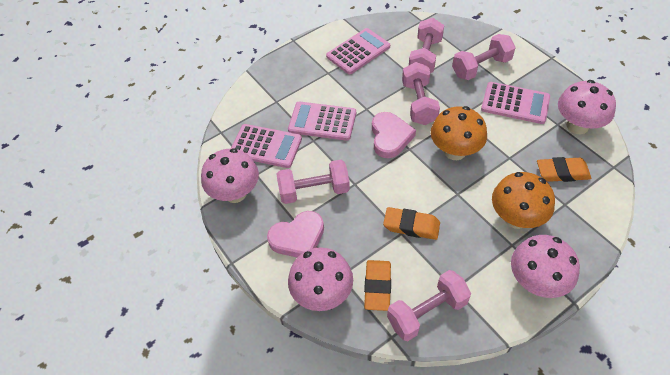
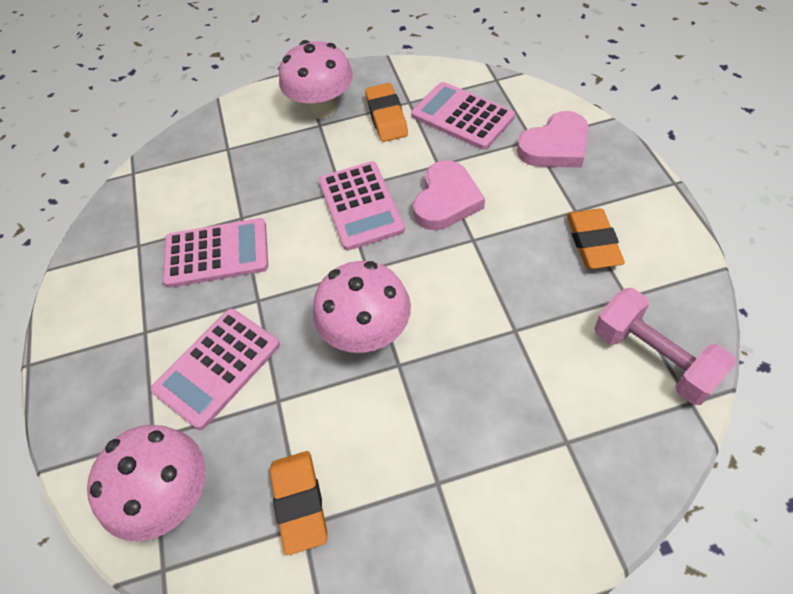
orange mushroom: 2 -> 0
pink dumbbell: 5 -> 1
pink mushroom: 4 -> 3

